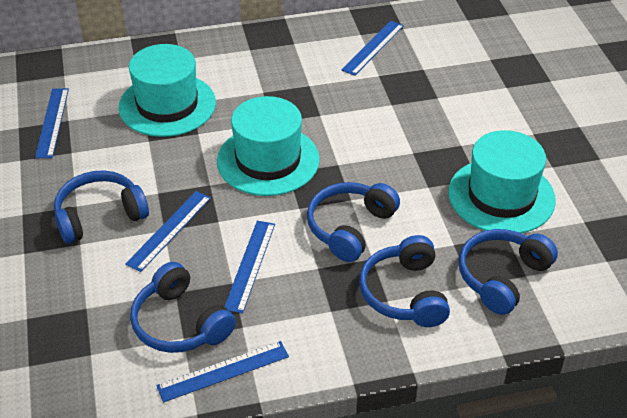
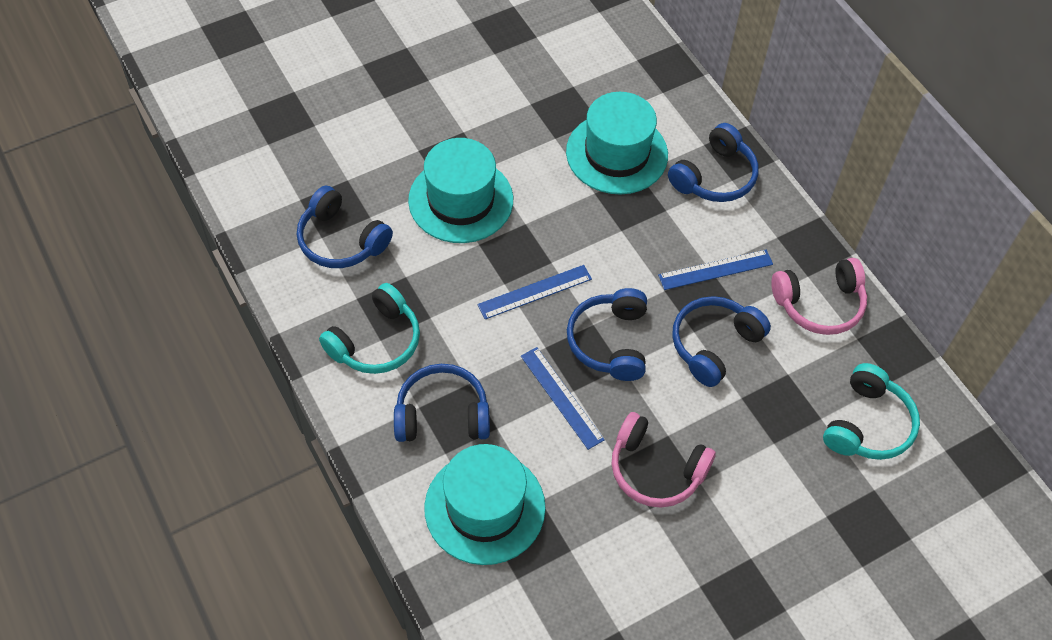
blue ruler: 5 -> 3
pink headphones: 0 -> 2
turquoise headphones: 0 -> 2

